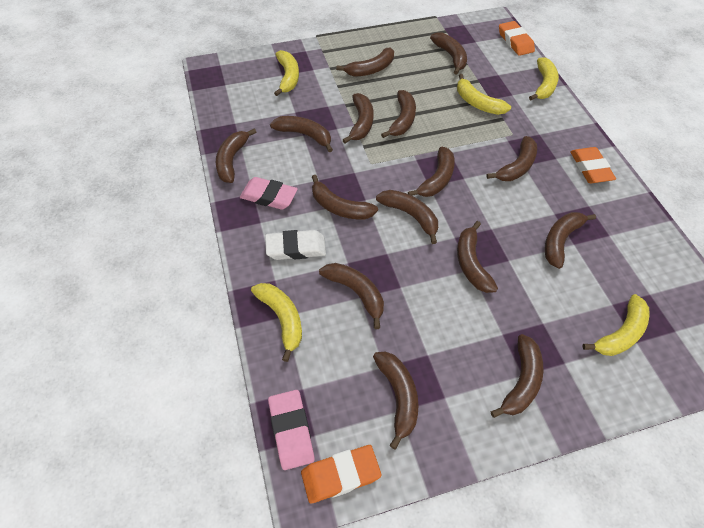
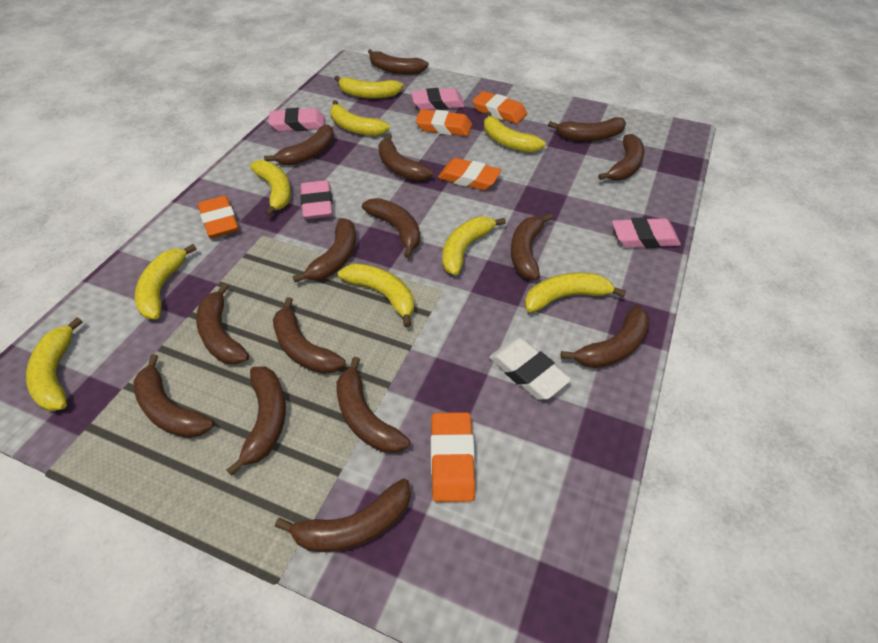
orange eraser: 3 -> 5
pink eraser: 2 -> 4
yellow banana: 5 -> 9

